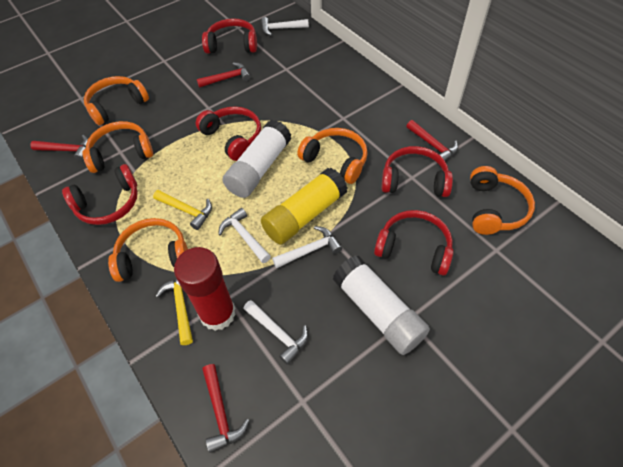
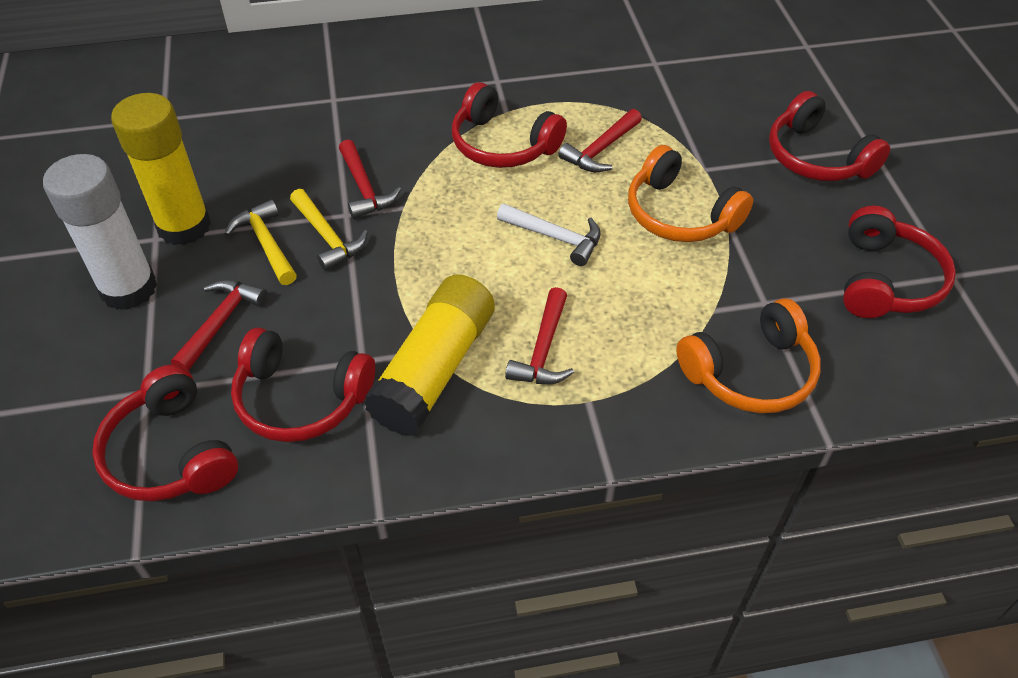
orange headphones: 5 -> 2
red glue stick: 1 -> 0
white glue stick: 2 -> 1
white hammer: 4 -> 1
yellow glue stick: 1 -> 2

